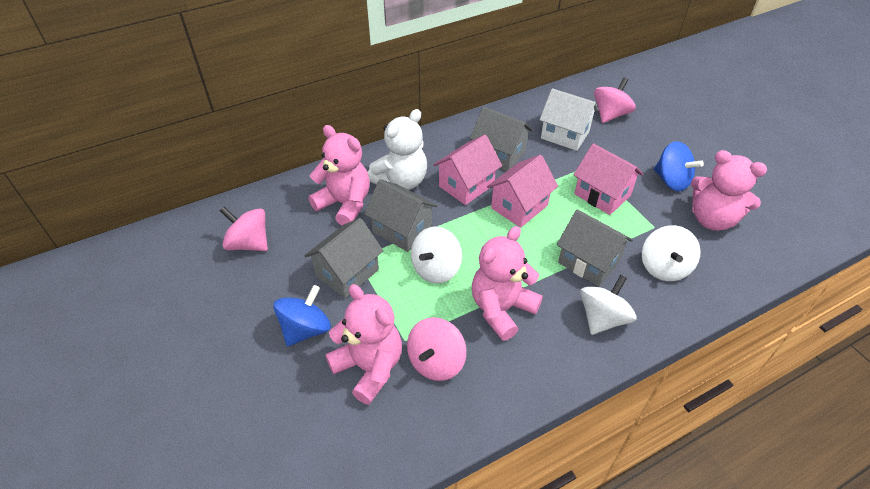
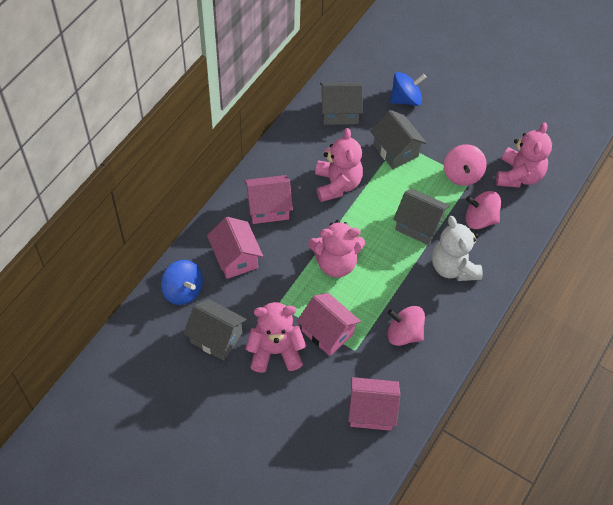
pink house: 3 -> 4
white house: 1 -> 0
white spinning top: 3 -> 0

